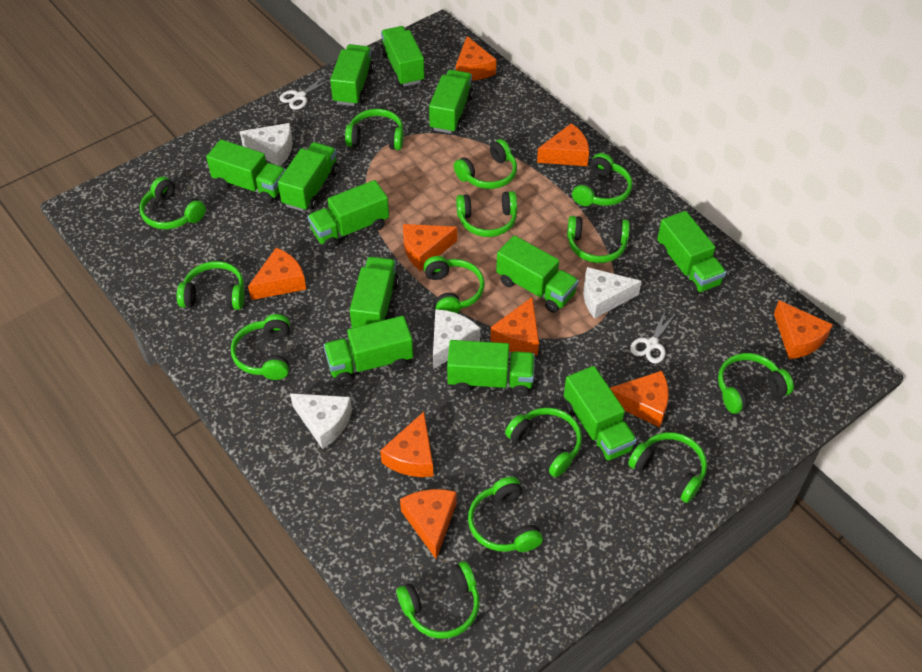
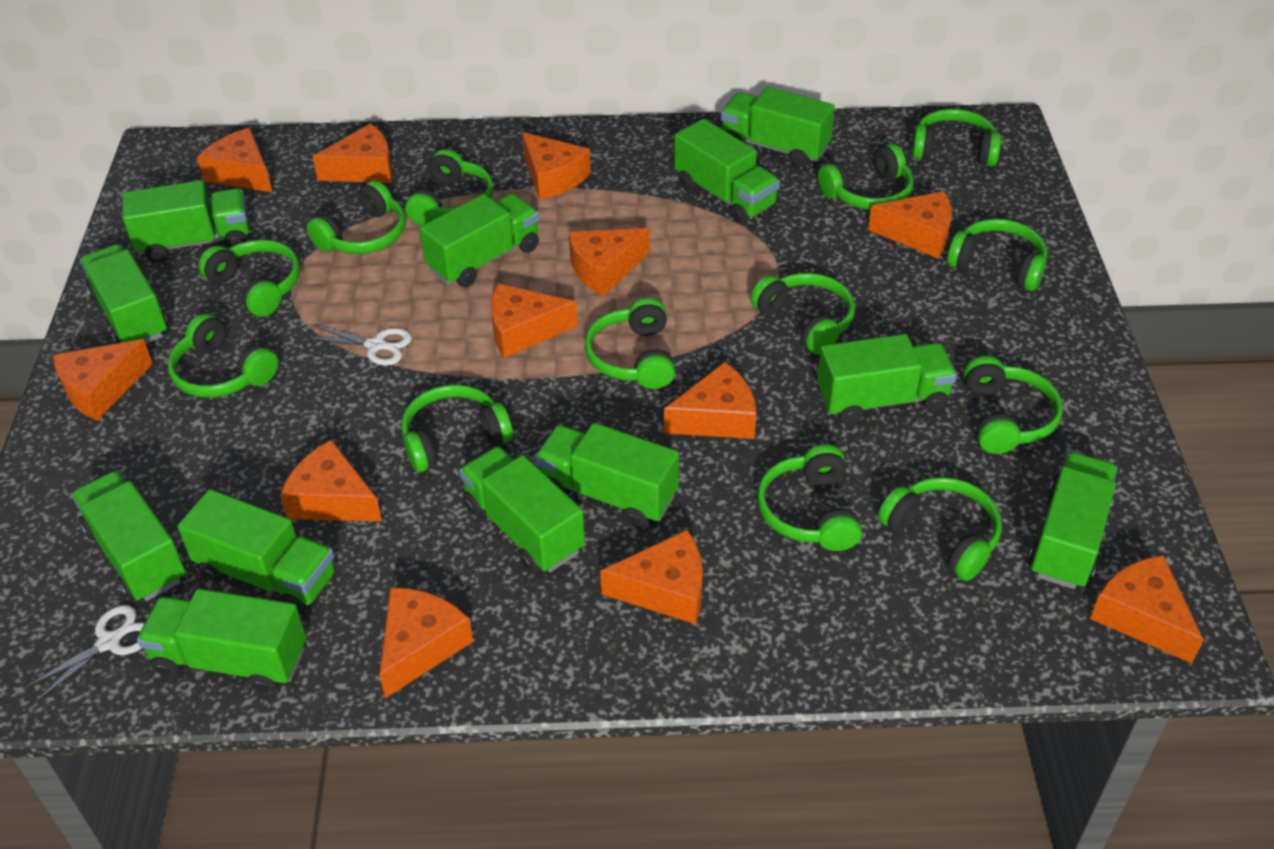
green headphones: 14 -> 13
orange cheese: 9 -> 12
white cheese: 4 -> 0

